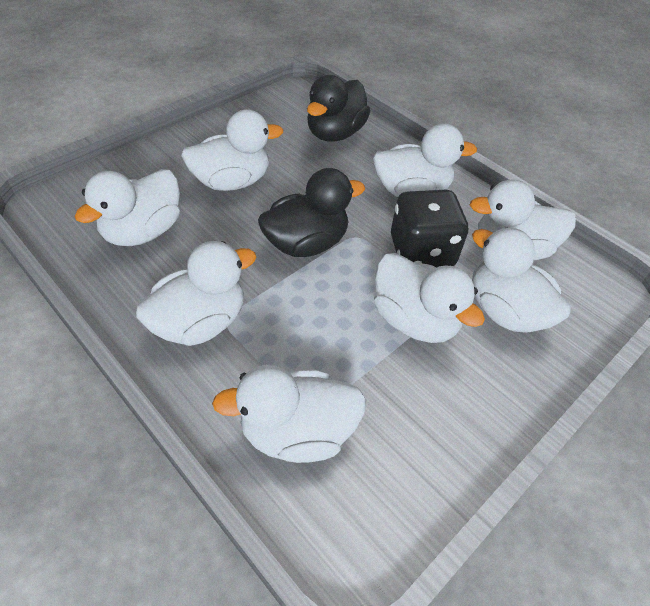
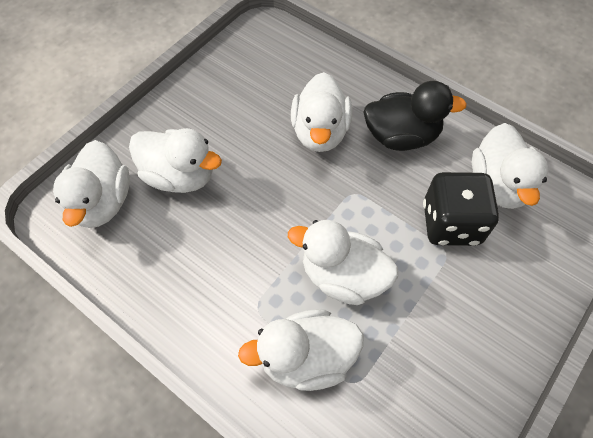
black duck: 2 -> 1
white duck: 8 -> 6

